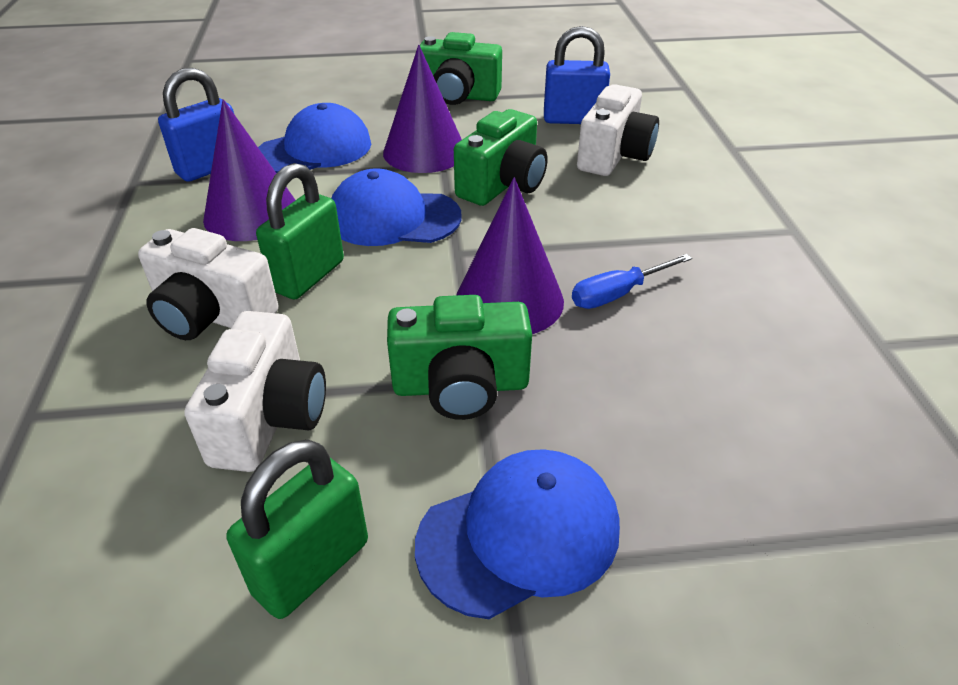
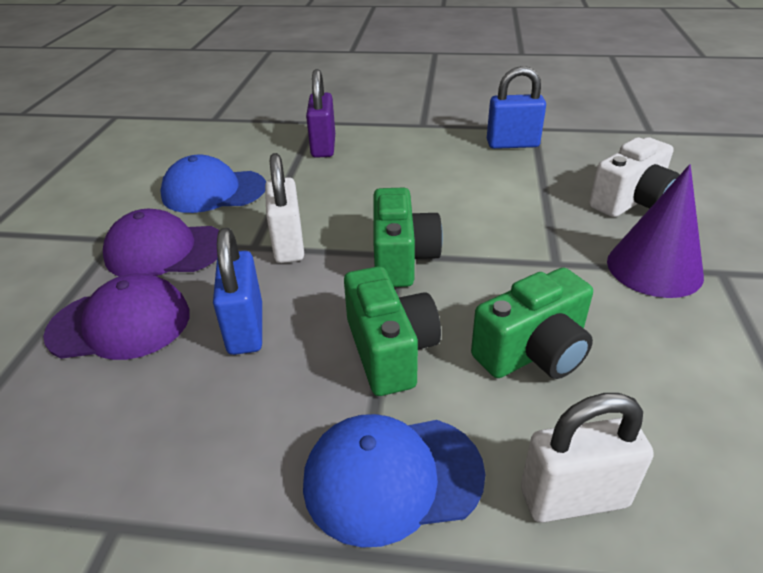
blue cap: 3 -> 2
blue screwdriver: 1 -> 0
green padlock: 2 -> 0
purple cap: 0 -> 2
purple cone: 3 -> 1
purple padlock: 0 -> 1
white camera: 3 -> 1
white padlock: 0 -> 2

